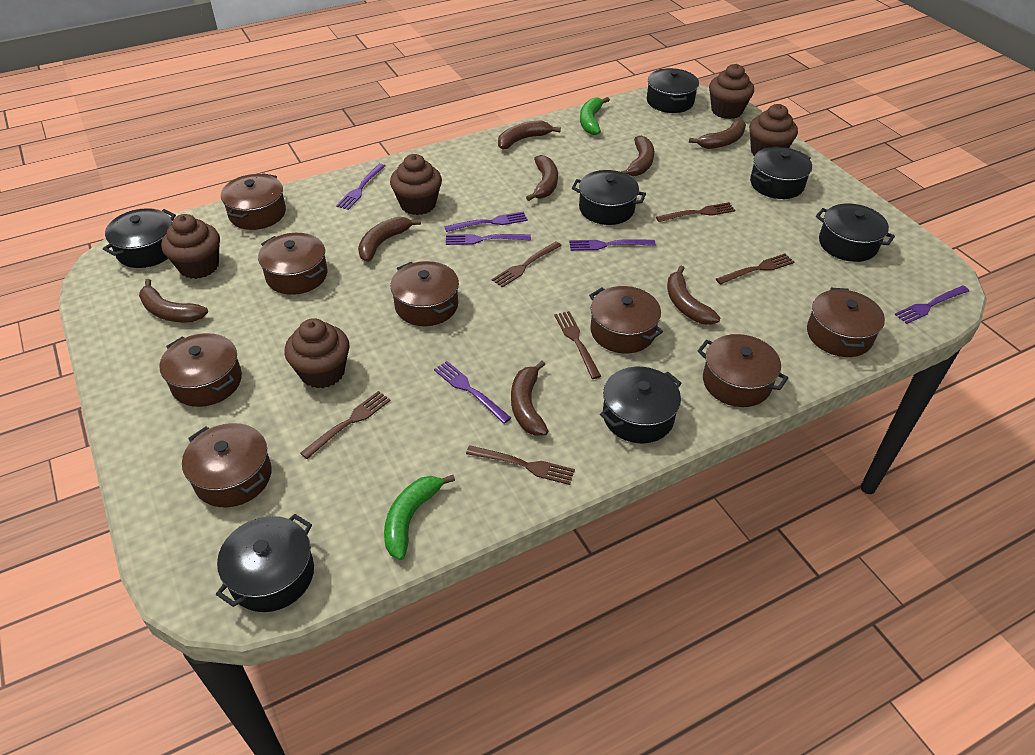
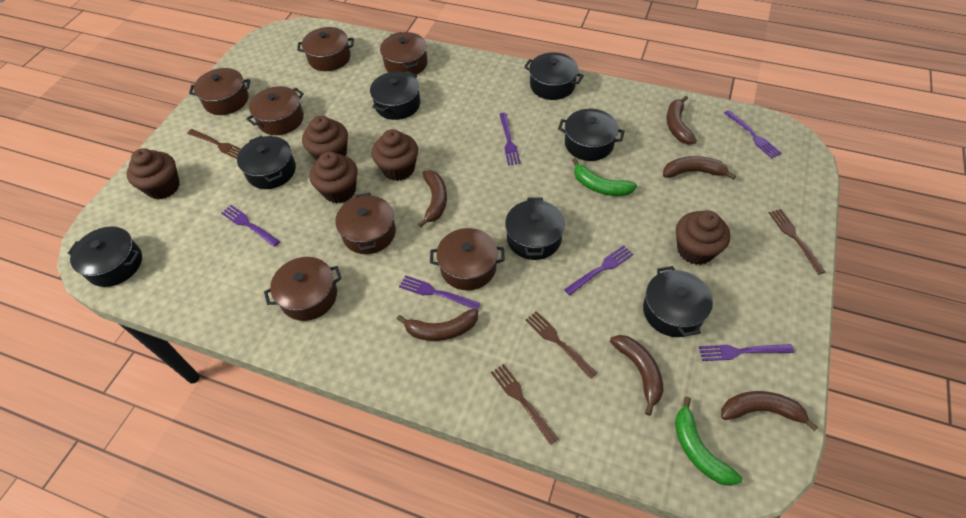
brown banana: 8 -> 6
brown fork: 6 -> 4
brown pot: 8 -> 7

